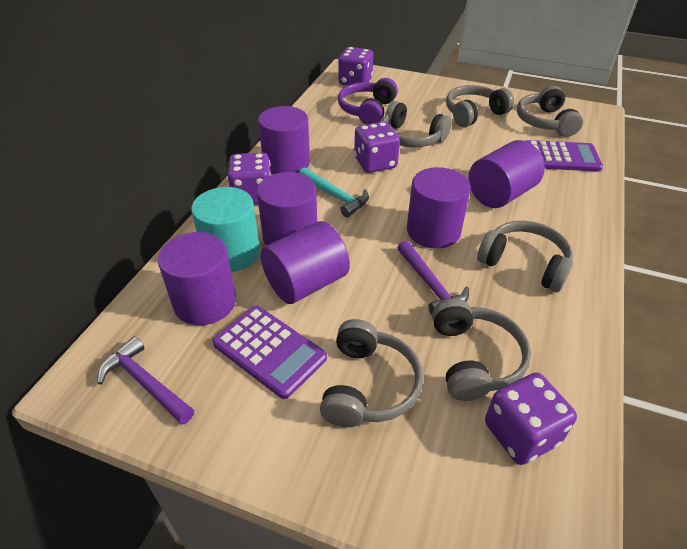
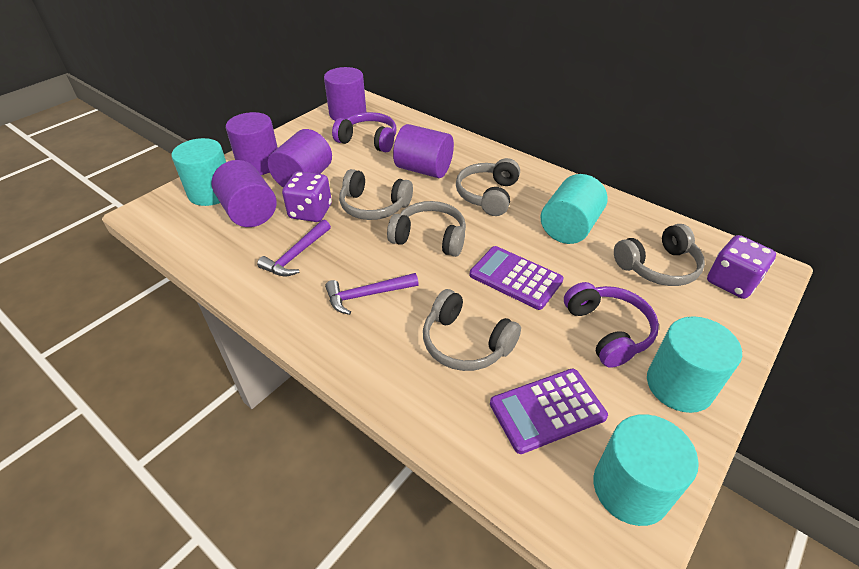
grey headphones: 6 -> 5
purple cylinder: 6 -> 5
purple dice: 4 -> 2
purple headphones: 1 -> 2
turquoise cylinder: 1 -> 4
turquoise hammer: 1 -> 0

